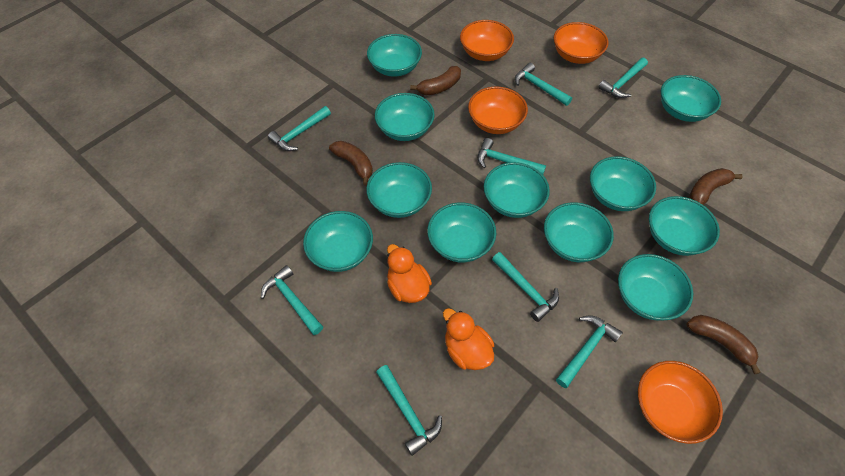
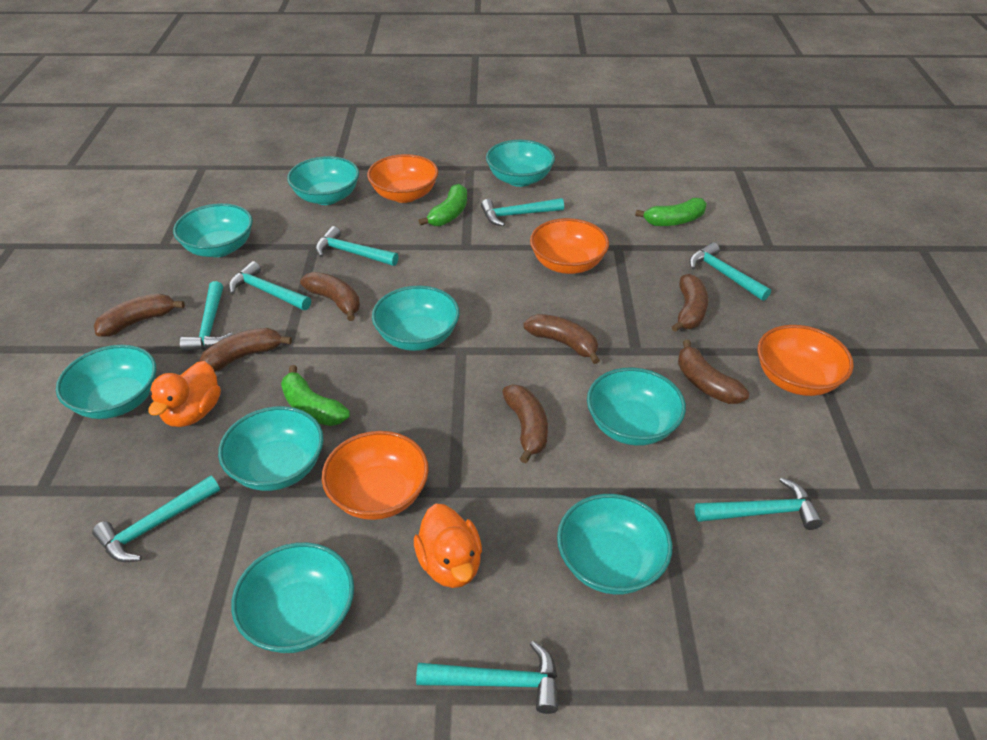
brown banana: 4 -> 7
green banana: 0 -> 3
turquoise bowl: 11 -> 9

